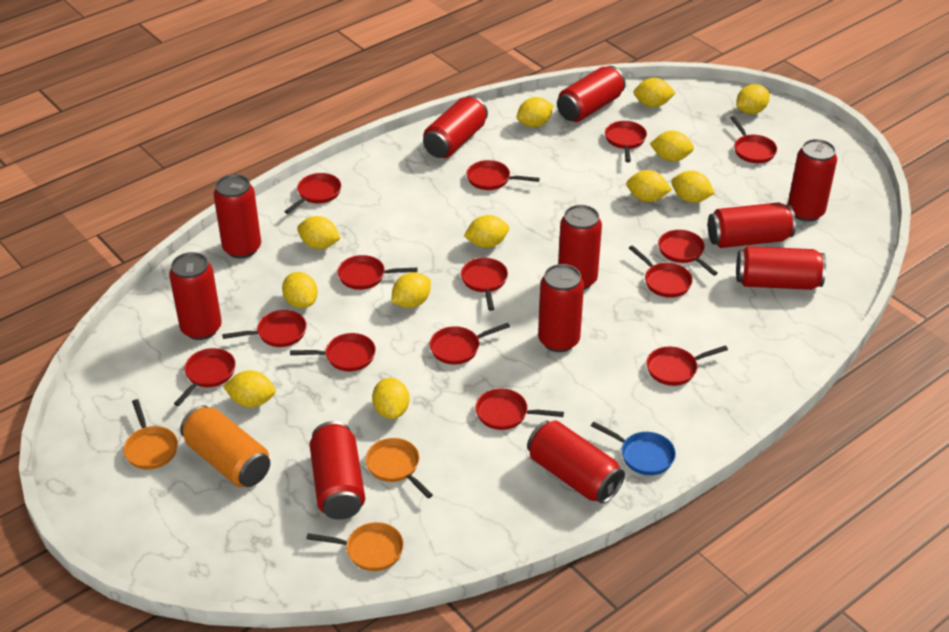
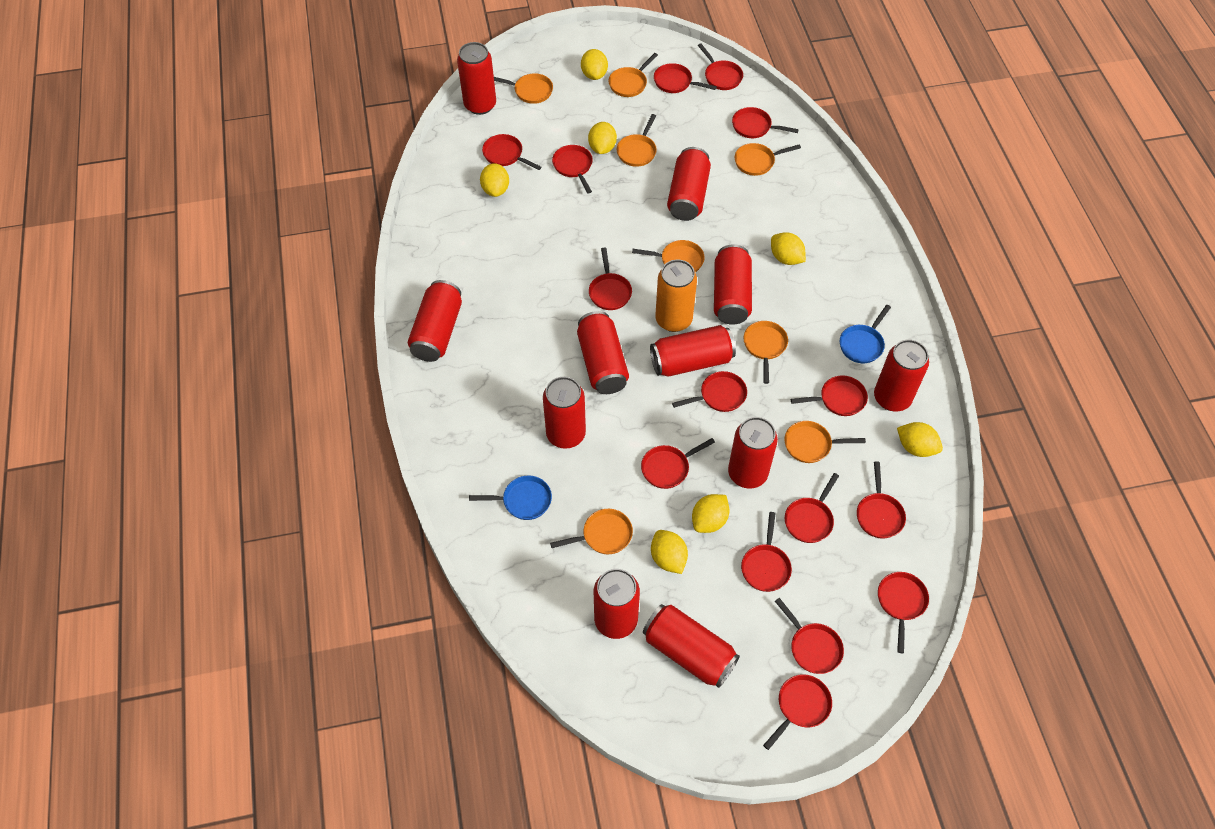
blue pan: 1 -> 2
orange pan: 3 -> 8
red pan: 14 -> 15
yellow lemon: 12 -> 7

